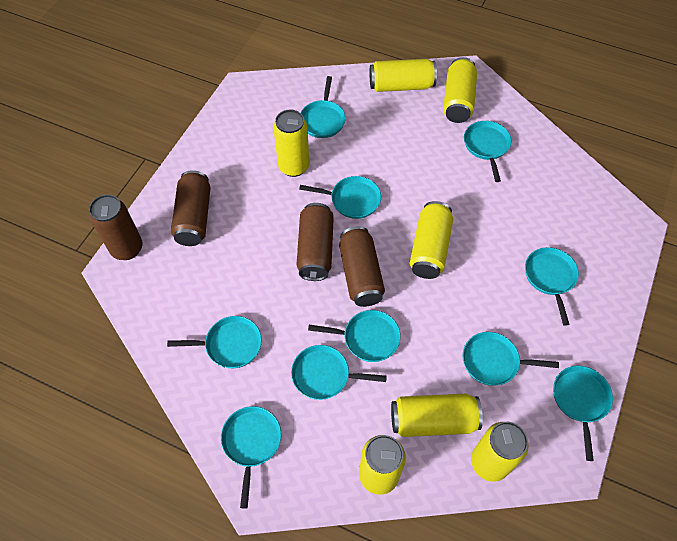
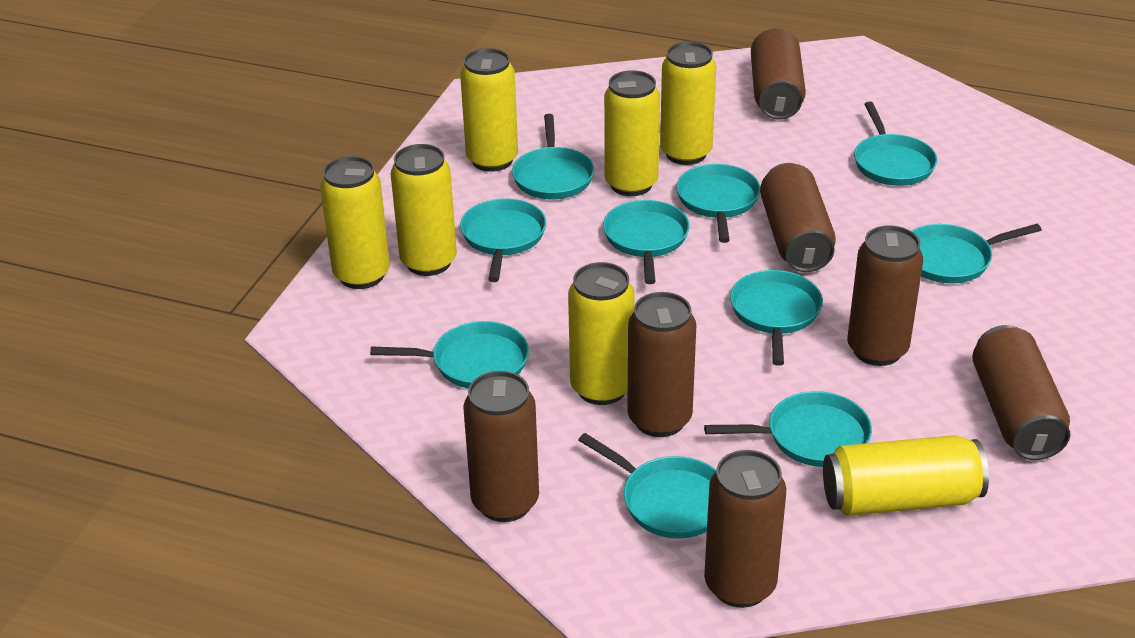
brown can: 4 -> 7

